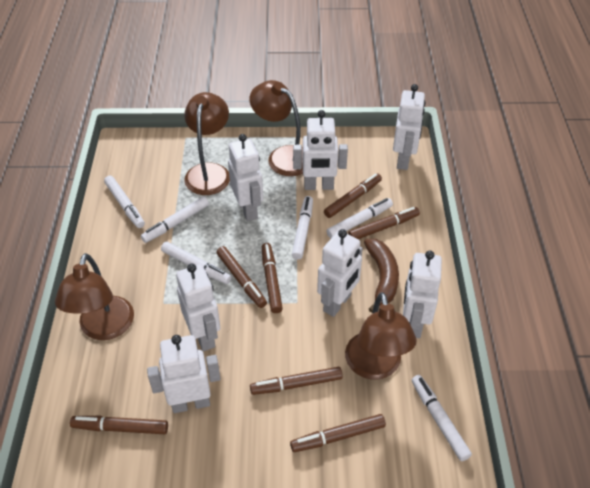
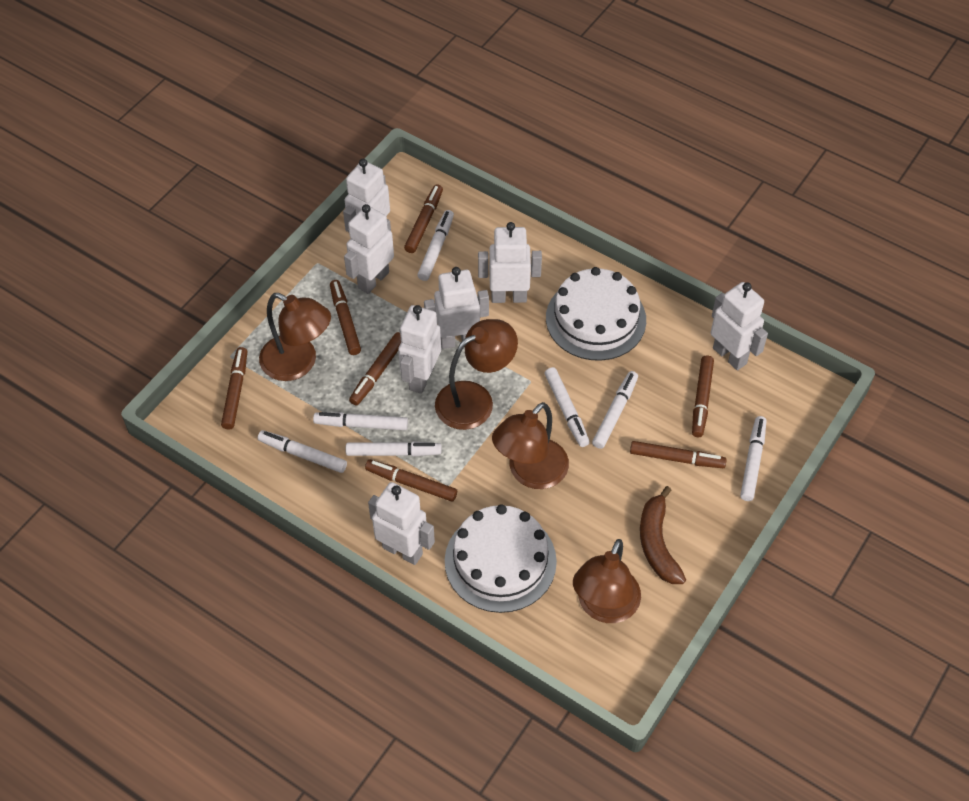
white cake: 0 -> 2
white marker: 6 -> 7

